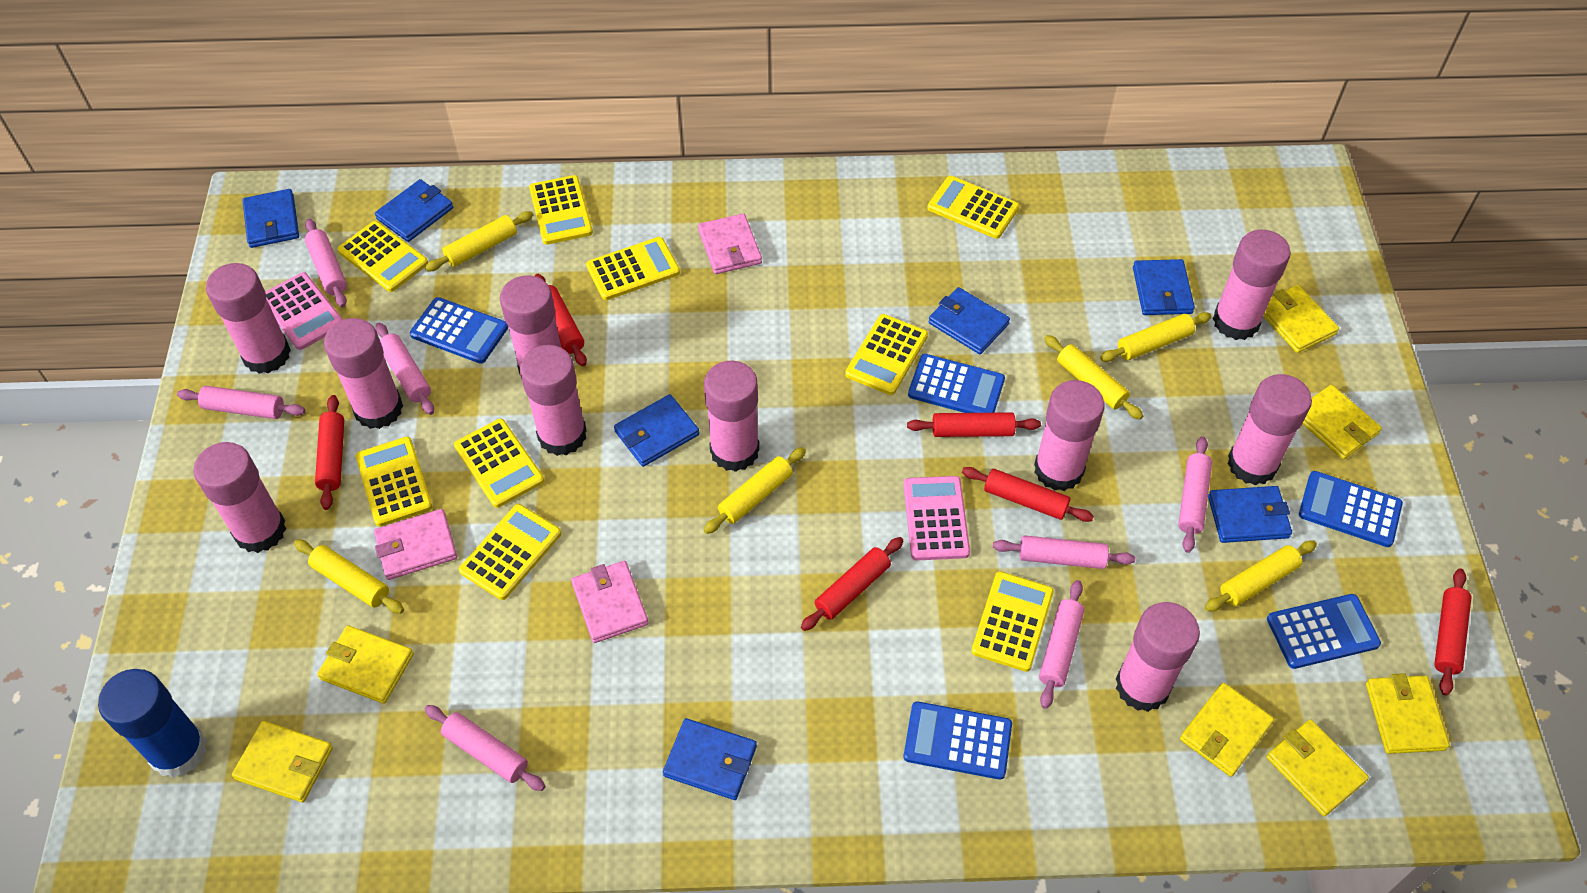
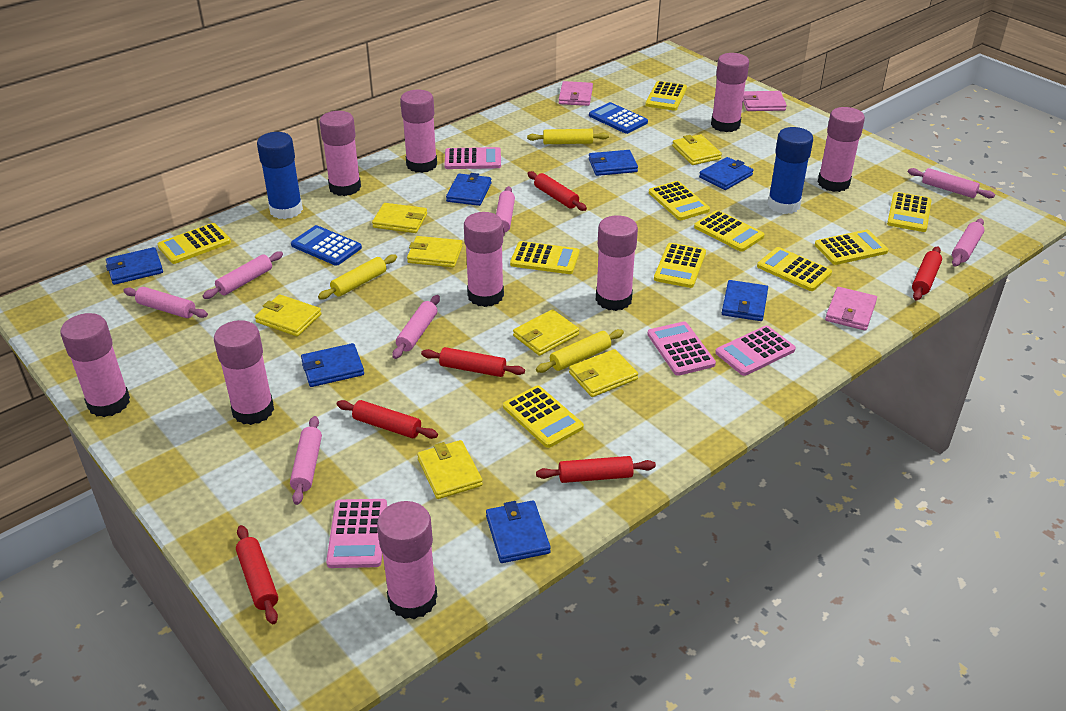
blue calculator: 5 -> 2
blue glue stick: 1 -> 2
pink calculator: 2 -> 4
pink glue stick: 10 -> 9
yellow calculator: 9 -> 10
yellow rolling pin: 6 -> 3

